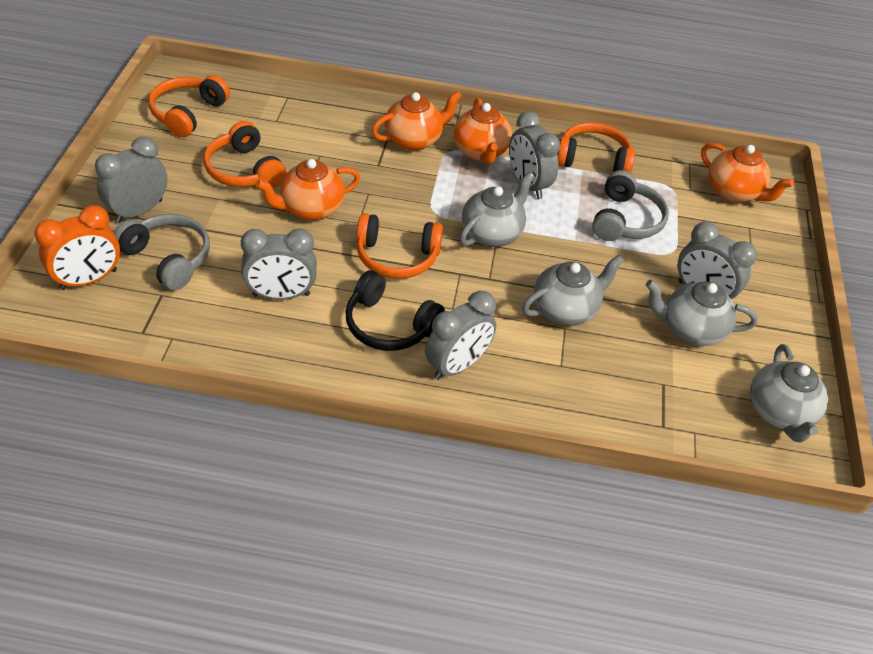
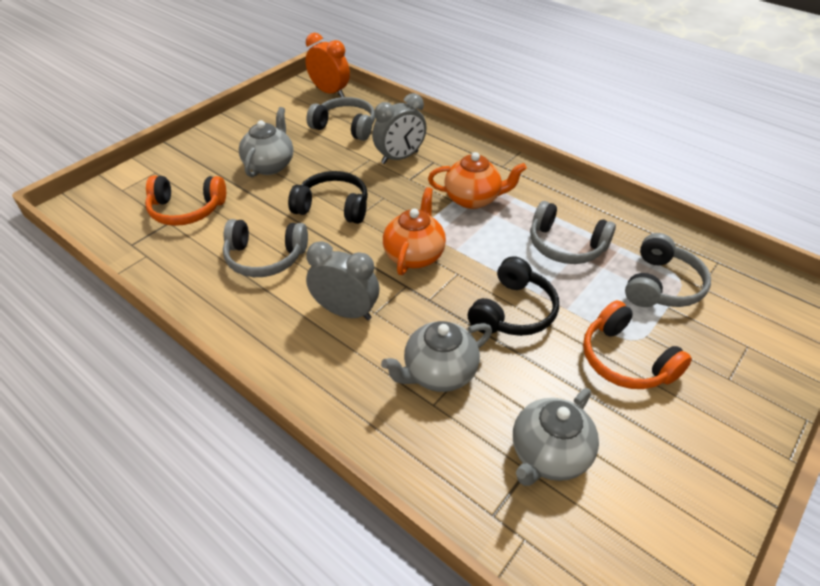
black headphones: 1 -> 2
grey clock: 5 -> 2
grey headphones: 2 -> 4
grey teapot: 4 -> 3
orange headphones: 4 -> 2
orange teapot: 4 -> 2

